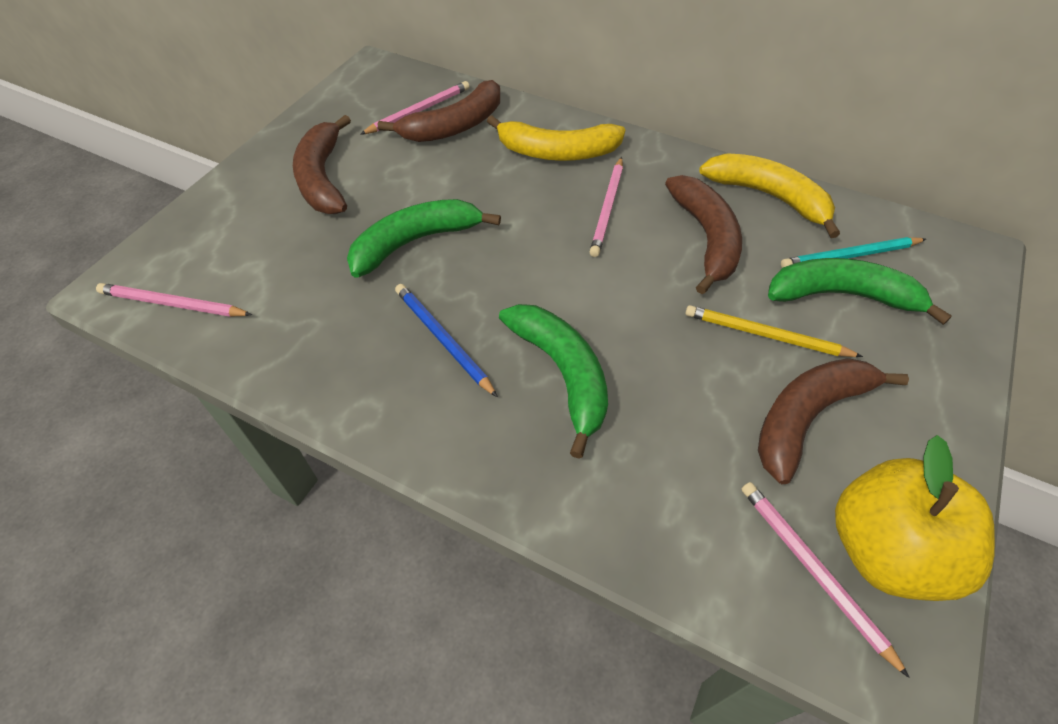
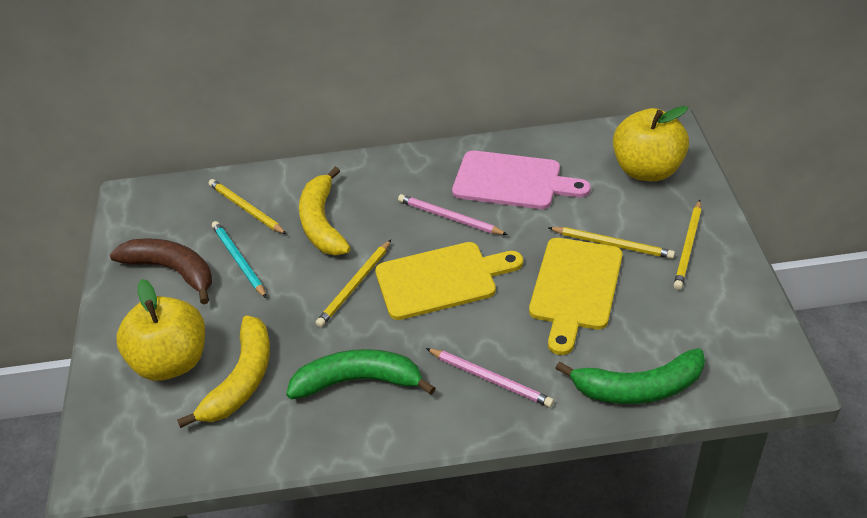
blue pencil: 1 -> 0
brown banana: 4 -> 1
green banana: 3 -> 2
pink cutting board: 0 -> 1
pink pencil: 4 -> 2
yellow apple: 1 -> 2
yellow cutting board: 0 -> 2
yellow pencil: 1 -> 4

